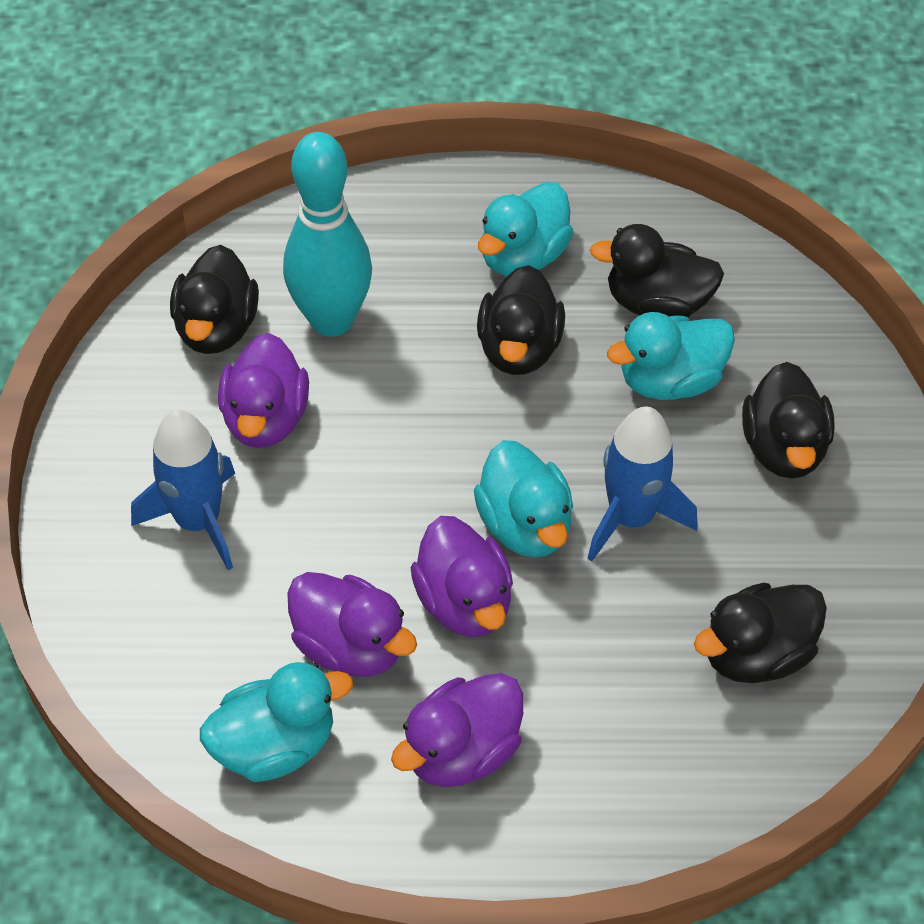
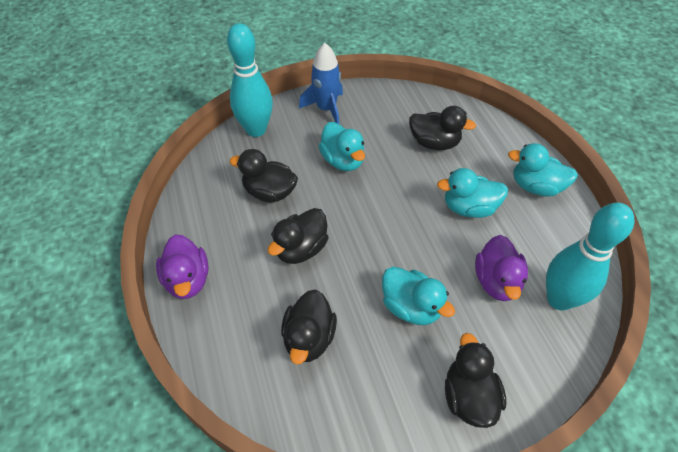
blue rocket: 2 -> 1
purple duck: 4 -> 2
turquoise bowling pin: 1 -> 2

